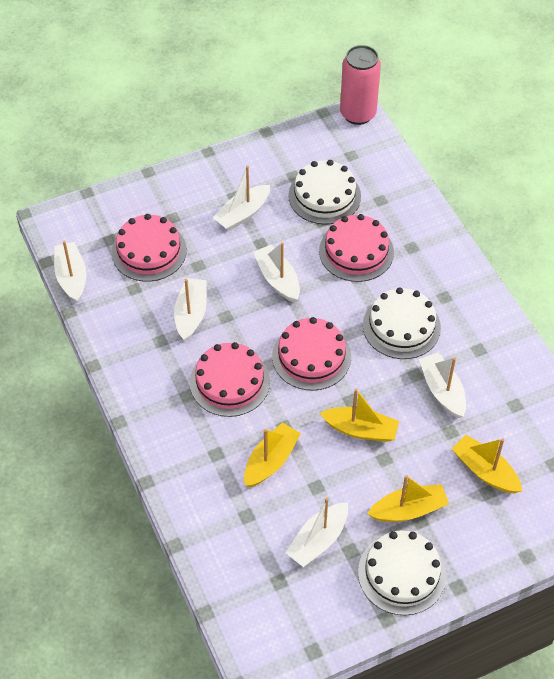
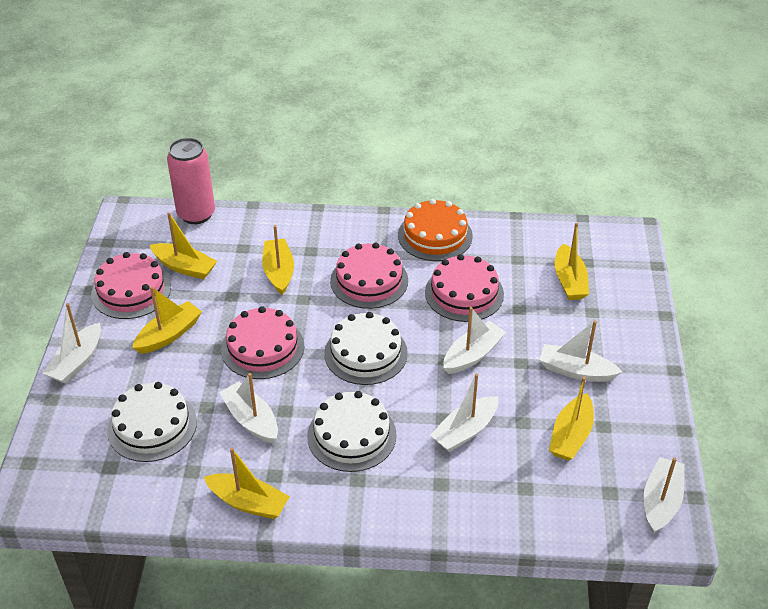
orange cake: 0 -> 1
yellow boat: 4 -> 6

